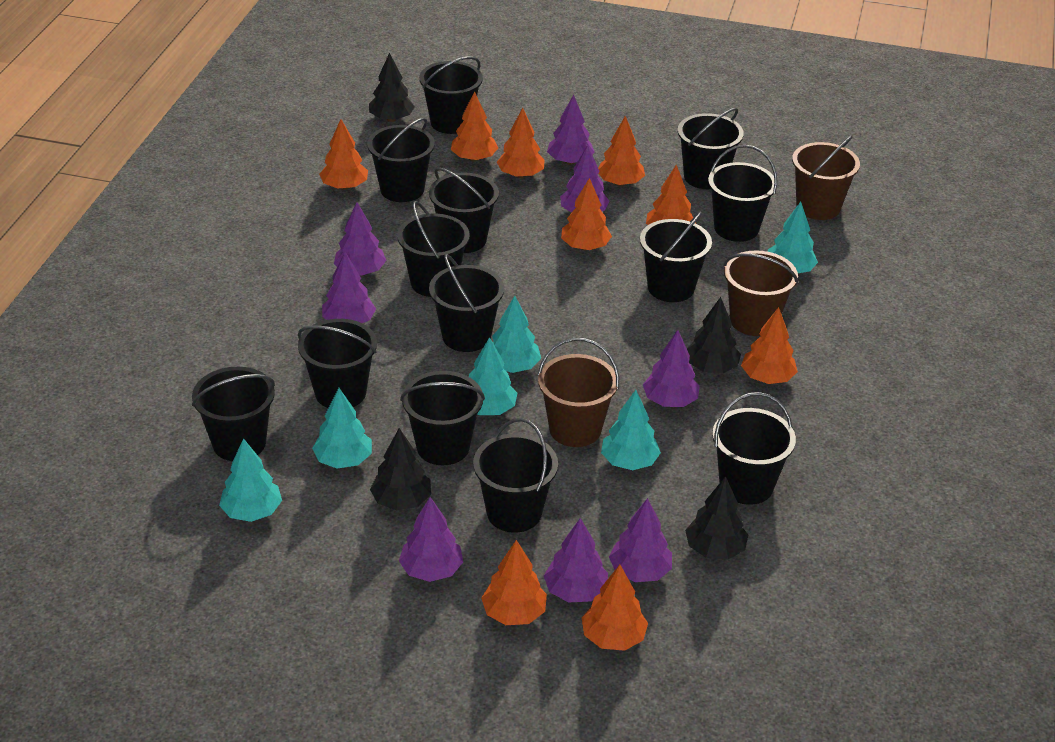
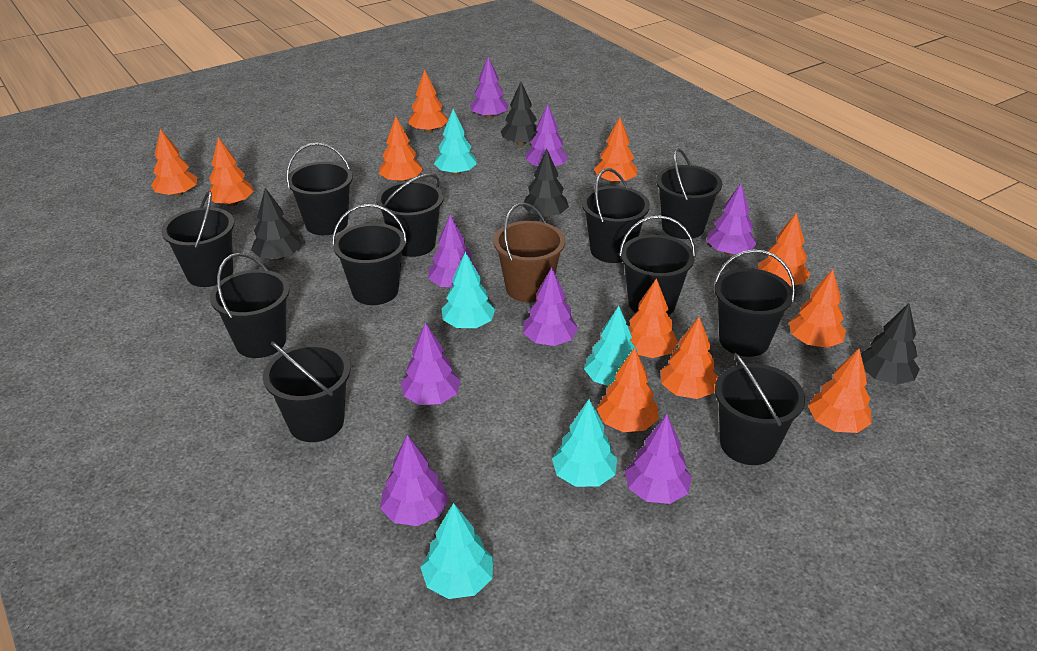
black bucket: 13 -> 11
brown bucket: 3 -> 1
orange tree: 9 -> 11
turquoise tree: 6 -> 5

